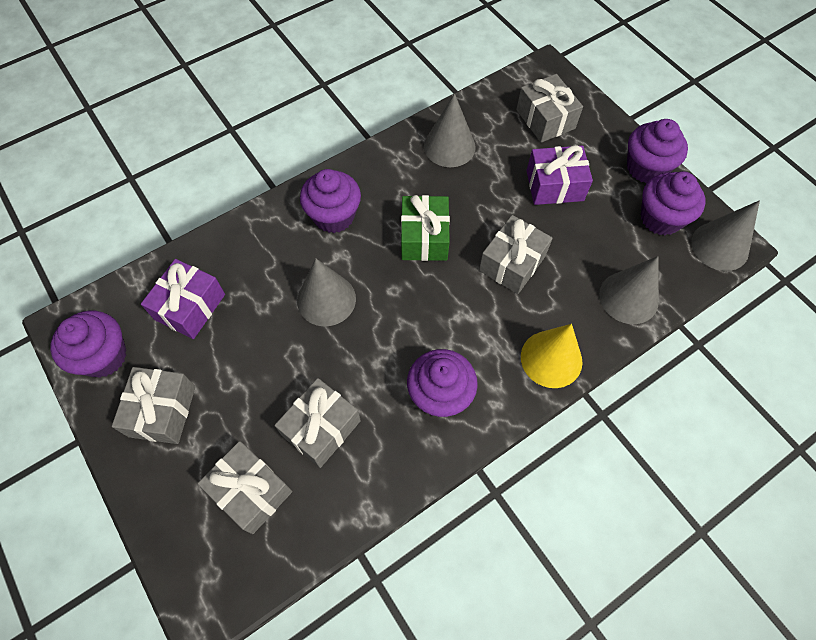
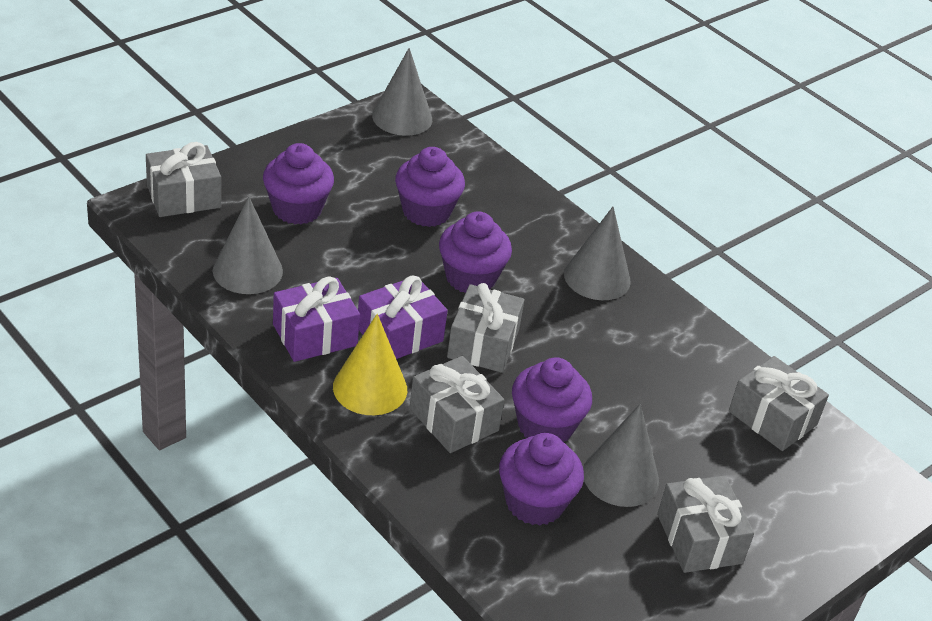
green gift: 1 -> 0

